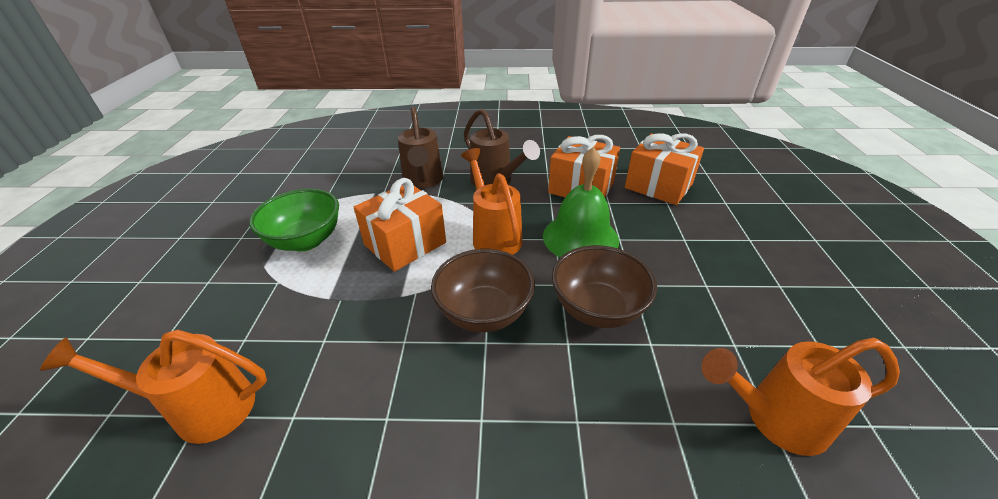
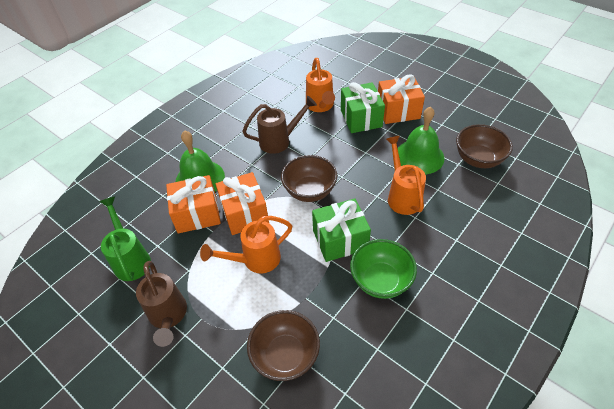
brown bowl: 2 -> 3
green bell: 1 -> 2
green gift: 0 -> 2
green watering can: 0 -> 1

